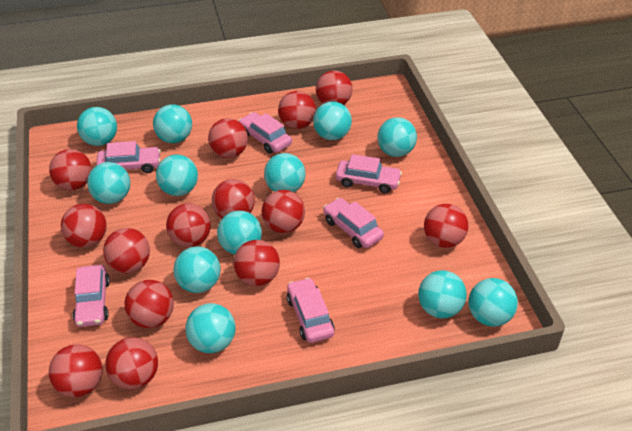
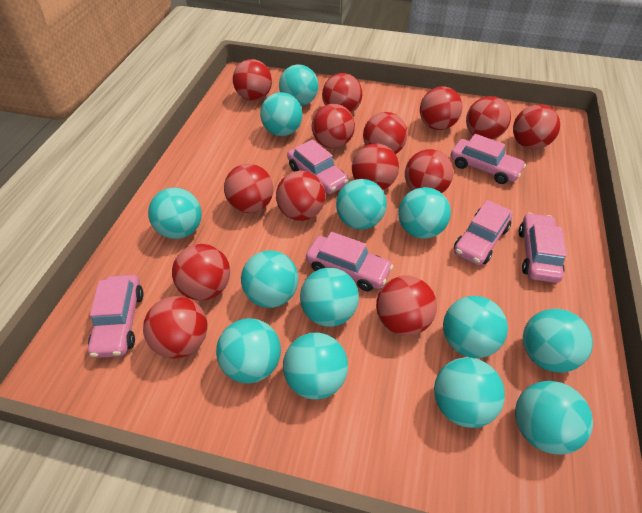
turquoise ball: 12 -> 13

